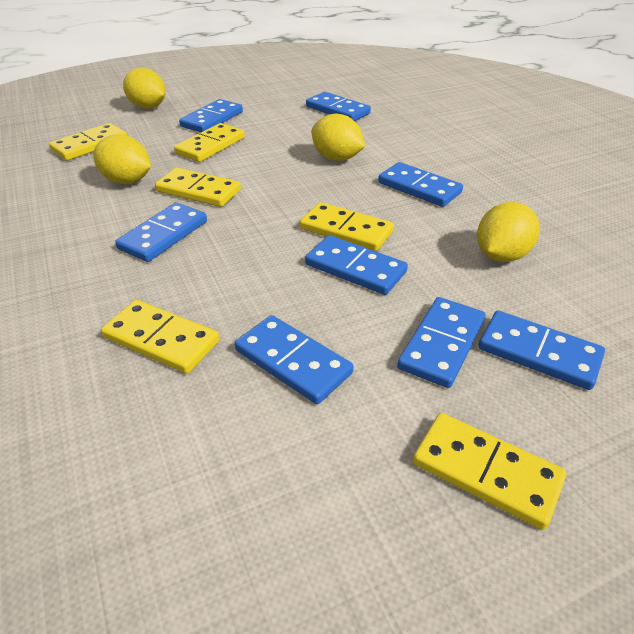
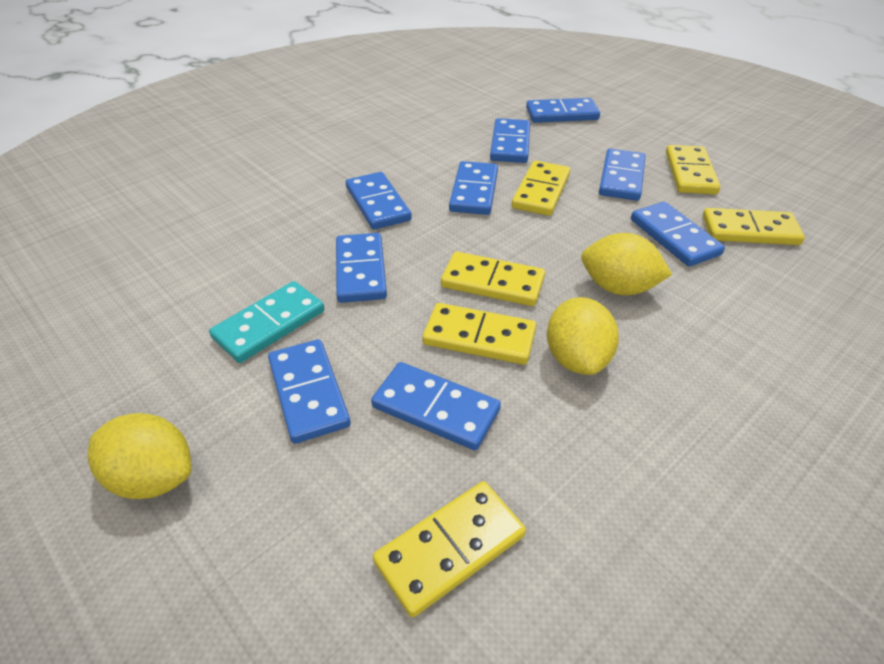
blue domino: 8 -> 9
turquoise domino: 0 -> 1
yellow lemon: 4 -> 3

